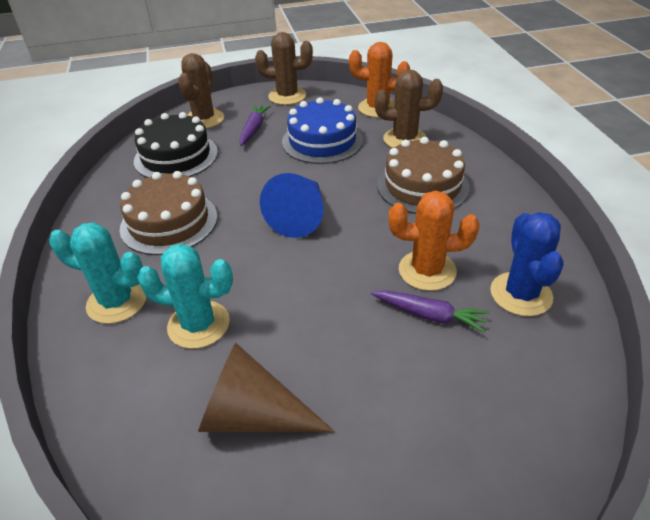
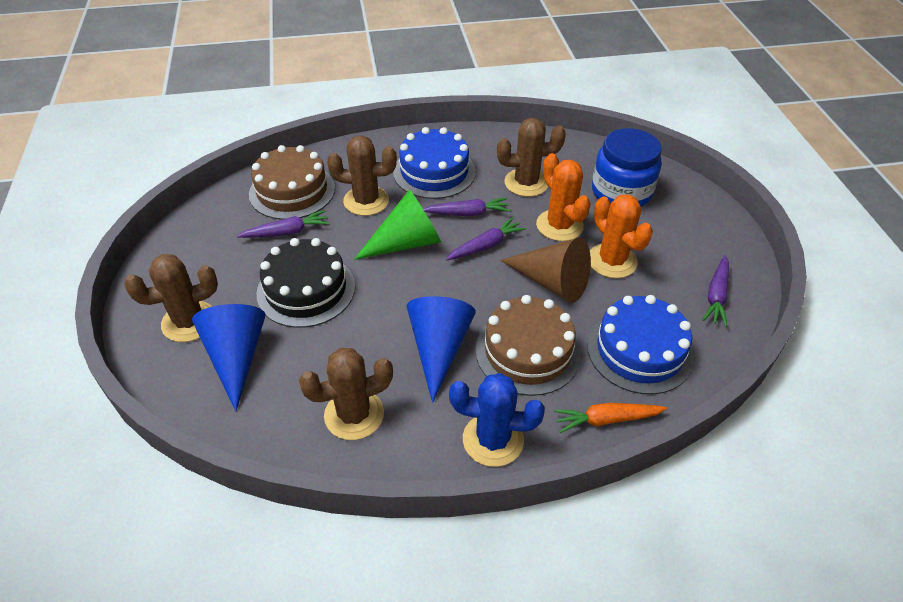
blue cake: 1 -> 2
blue cone: 1 -> 2
blue jar: 0 -> 1
brown cactus: 3 -> 4
green cone: 0 -> 1
orange carrot: 0 -> 1
purple carrot: 2 -> 4
turquoise cactus: 2 -> 0

